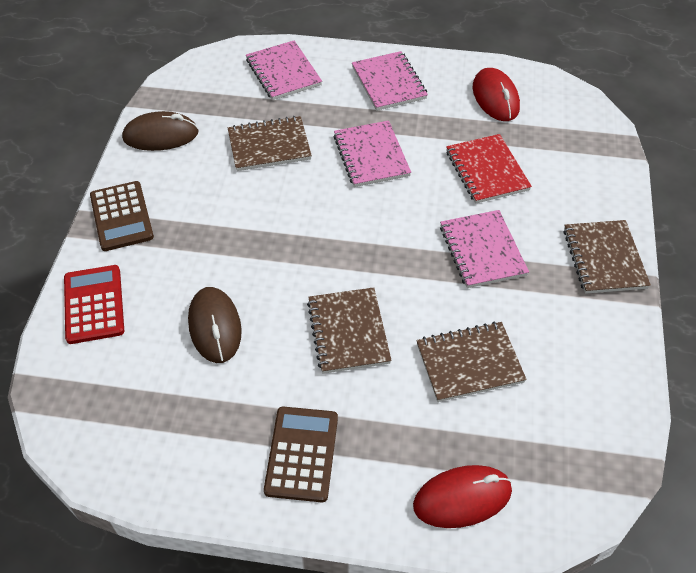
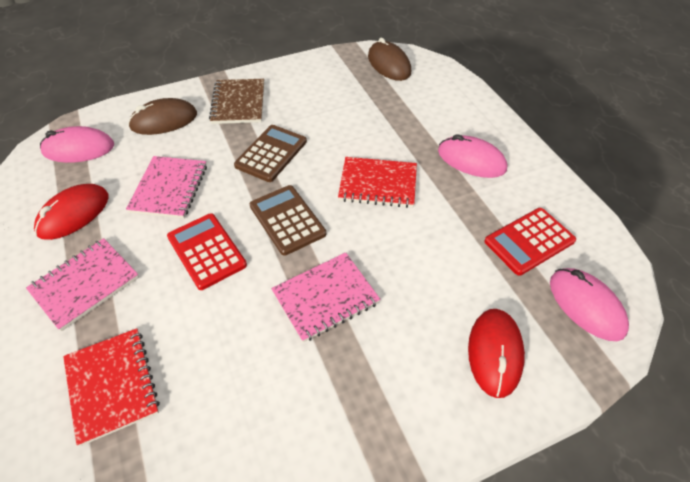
brown notebook: 4 -> 1
pink mouse: 0 -> 3
pink notebook: 4 -> 3
red calculator: 1 -> 2
red notebook: 1 -> 2

